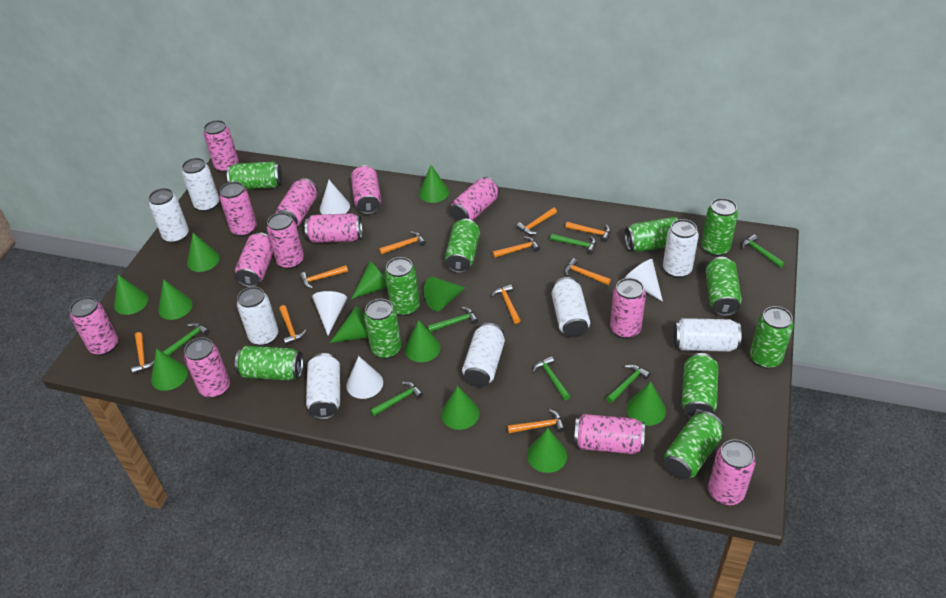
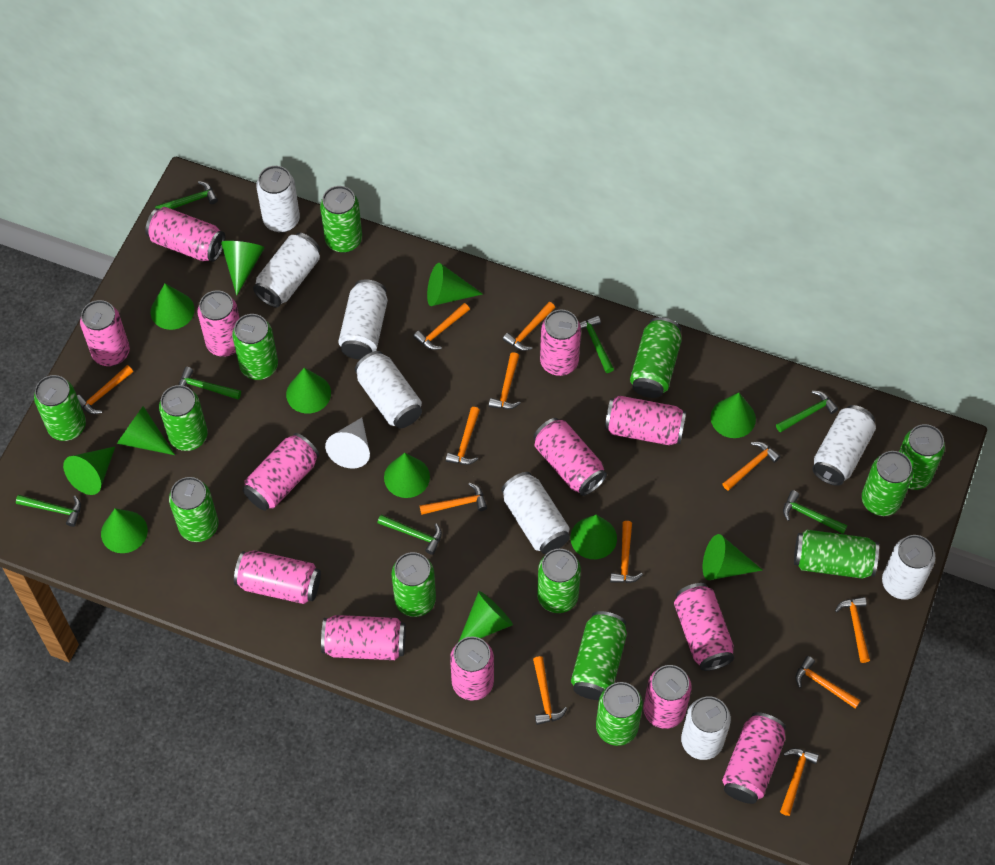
green can: 11 -> 13
orange hammer: 10 -> 12
white cone: 4 -> 1

